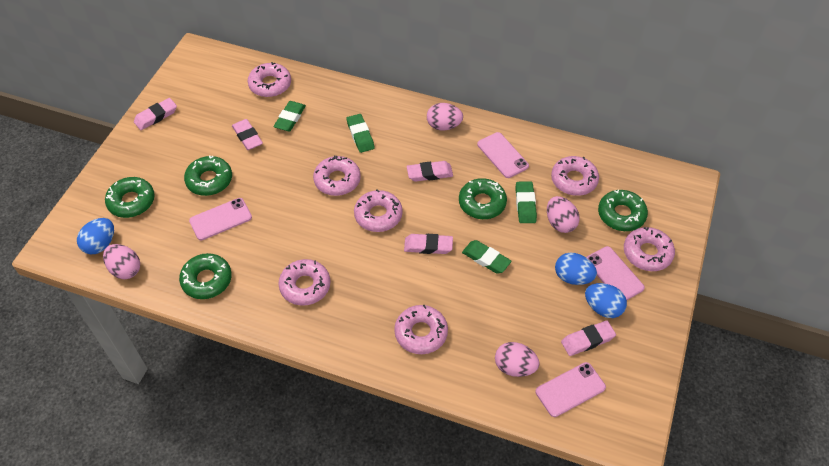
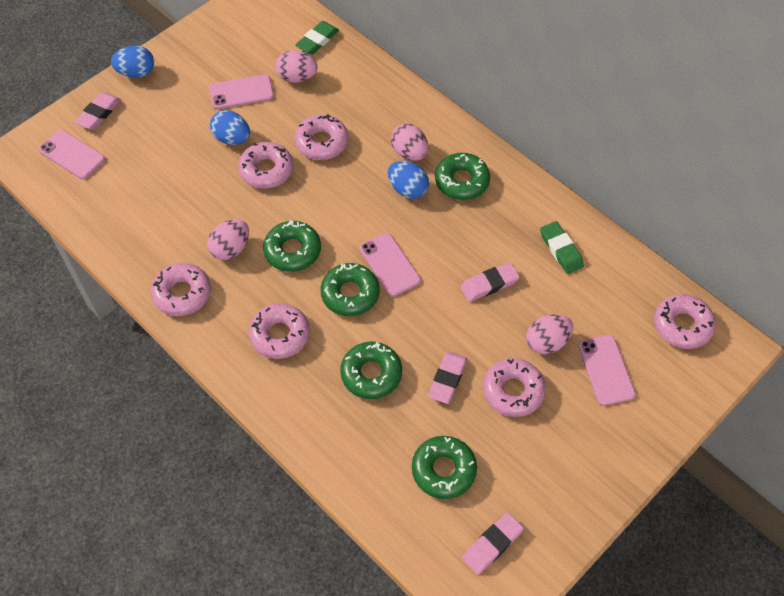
green eraser: 4 -> 2
pink donut: 7 -> 6
pink eraser: 5 -> 4

